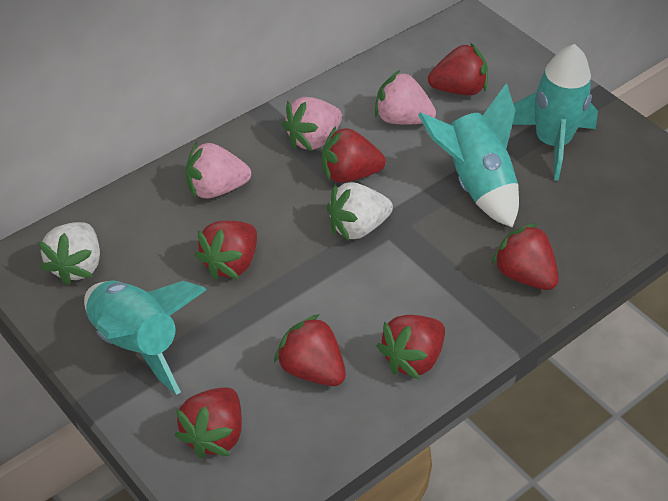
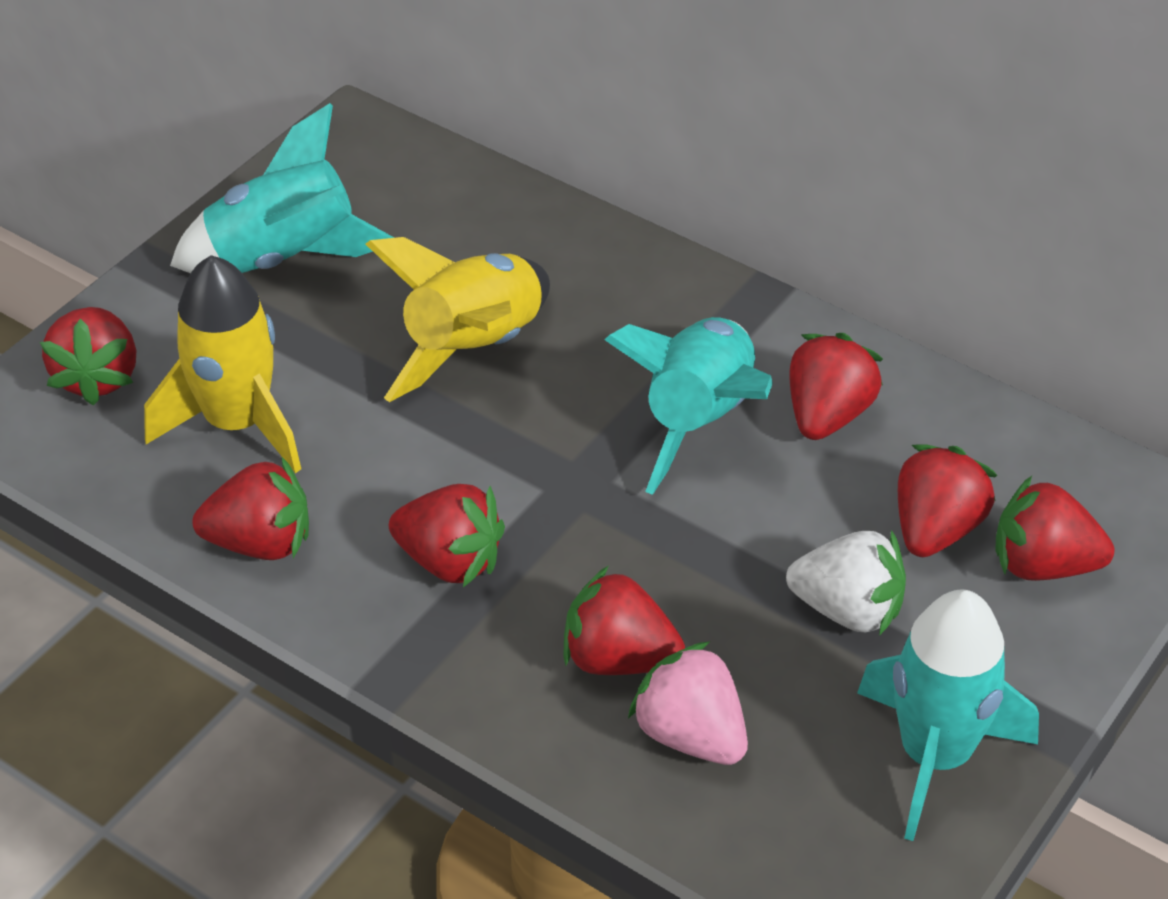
pink strawberry: 3 -> 1
white strawberry: 2 -> 1
yellow rocket: 0 -> 2

